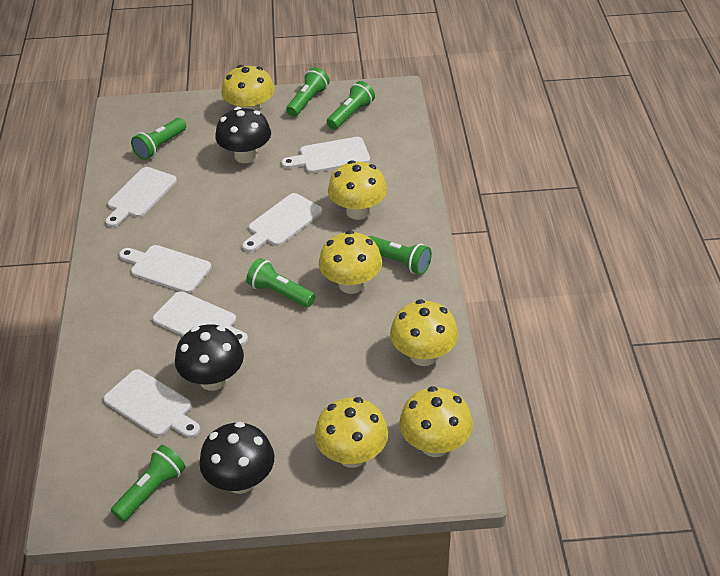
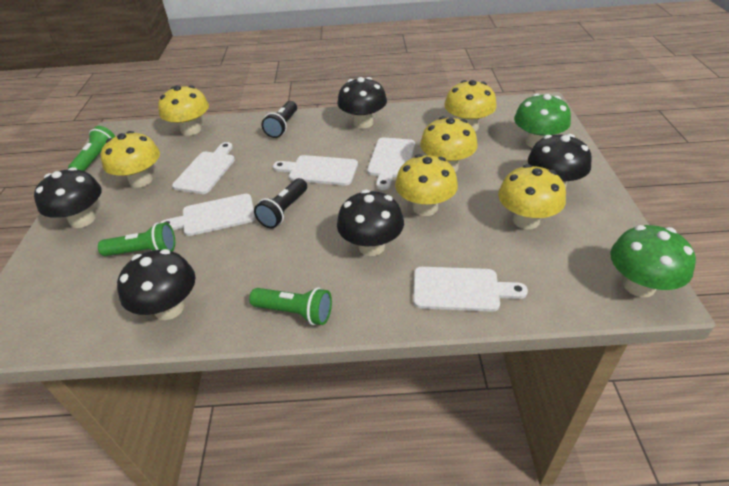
black flashlight: 0 -> 2
black mushroom: 3 -> 5
green flashlight: 6 -> 3
green mushroom: 0 -> 2
white cutting board: 6 -> 5

